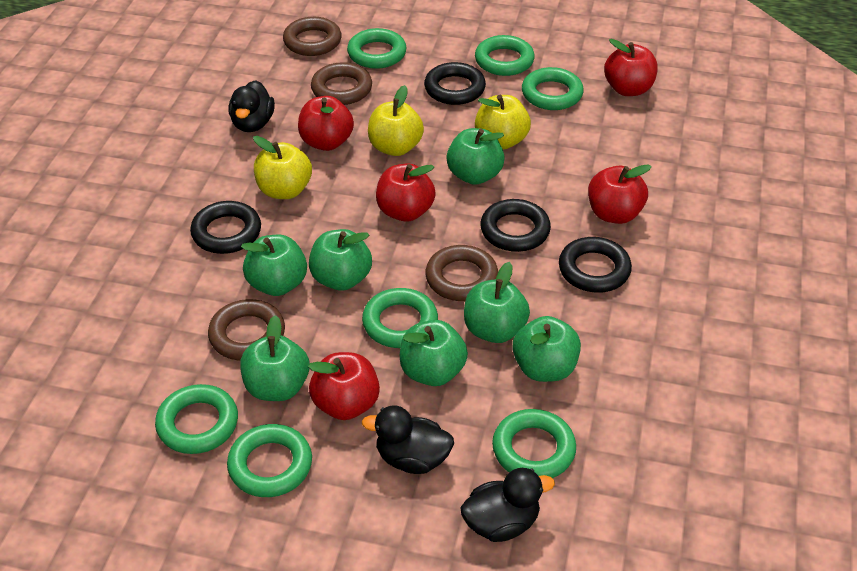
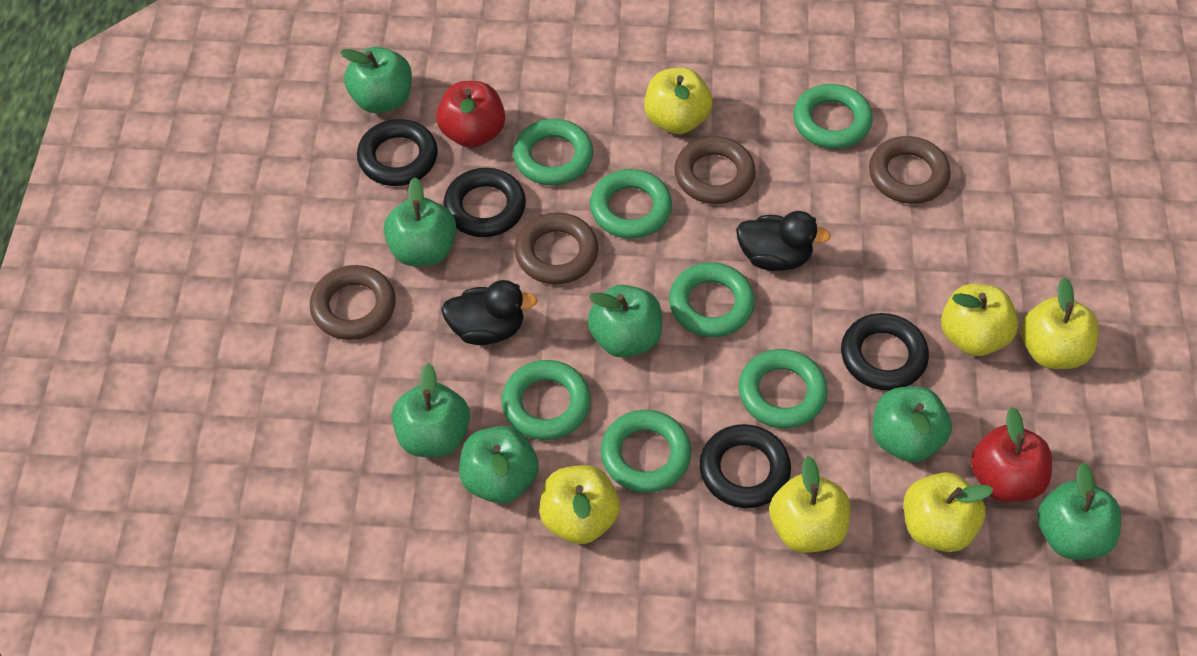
black duck: 3 -> 2
red apple: 5 -> 2
yellow apple: 3 -> 6

